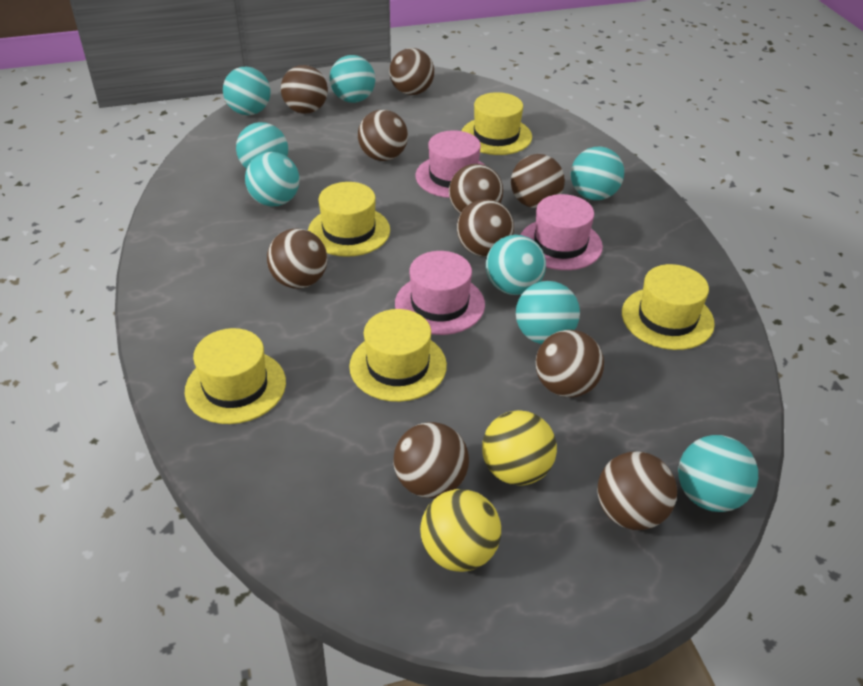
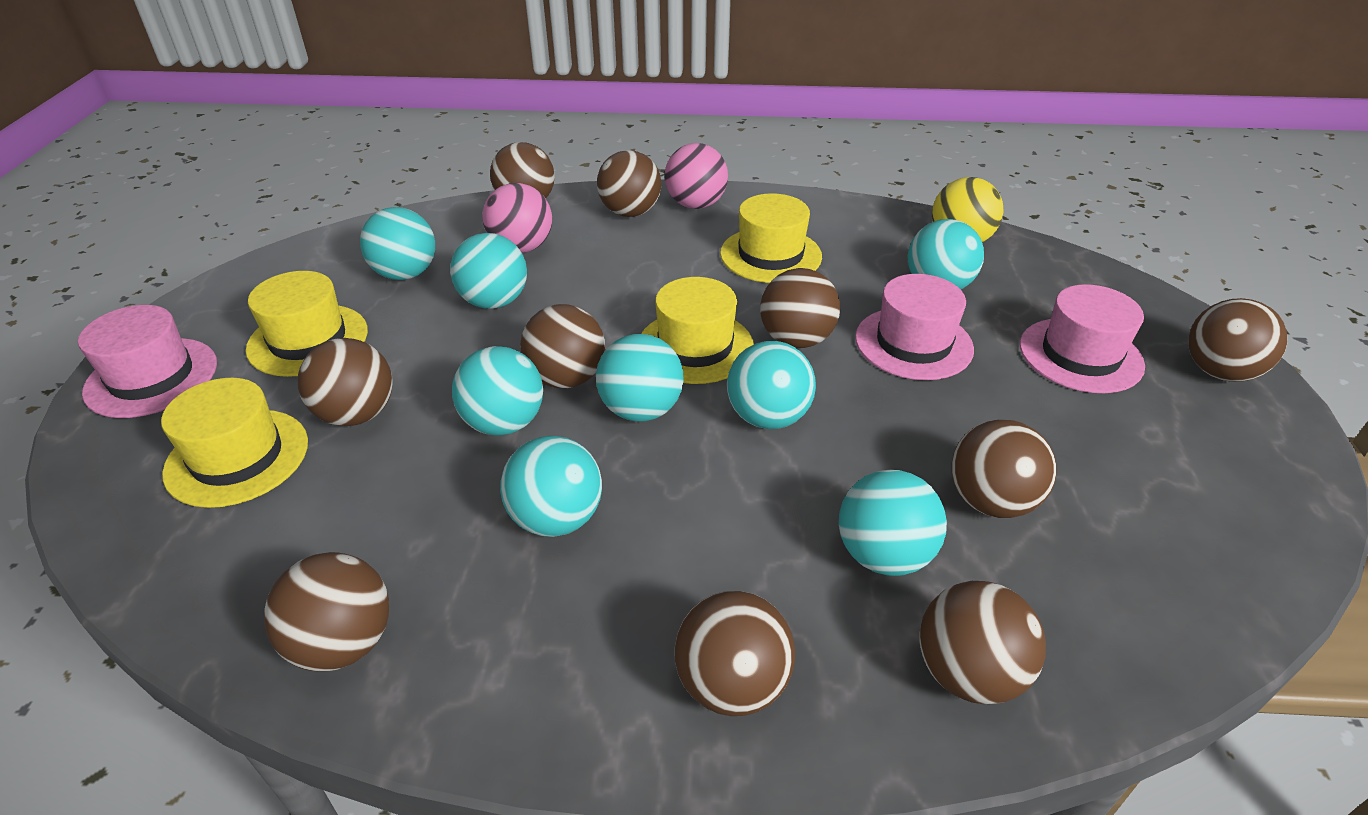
pink ball: 0 -> 2
yellow ball: 2 -> 1
yellow hat: 5 -> 4

